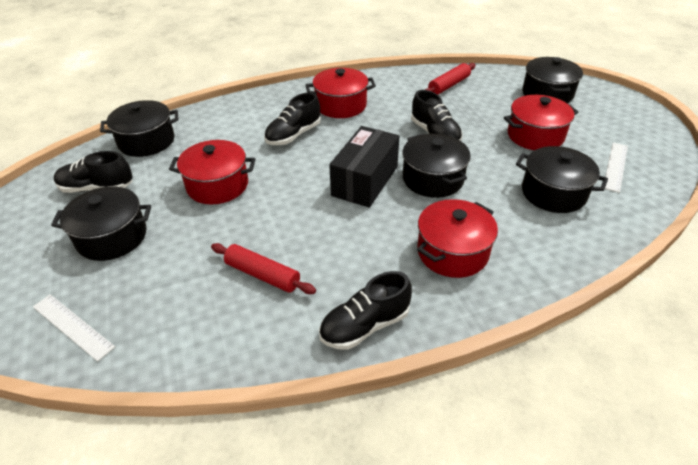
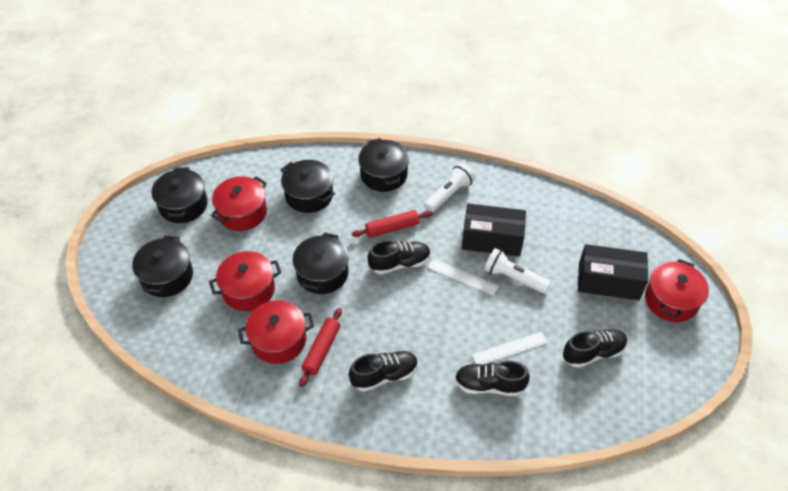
black box: 1 -> 2
white flashlight: 0 -> 2

